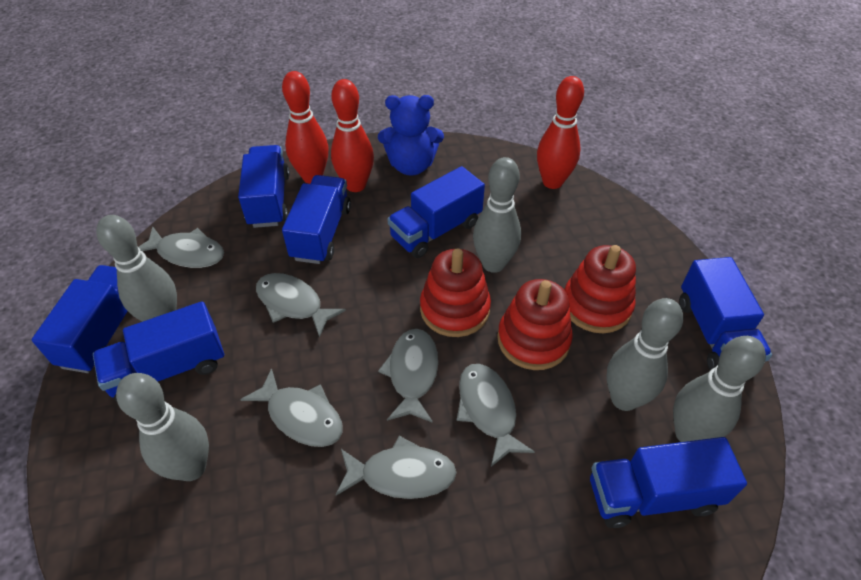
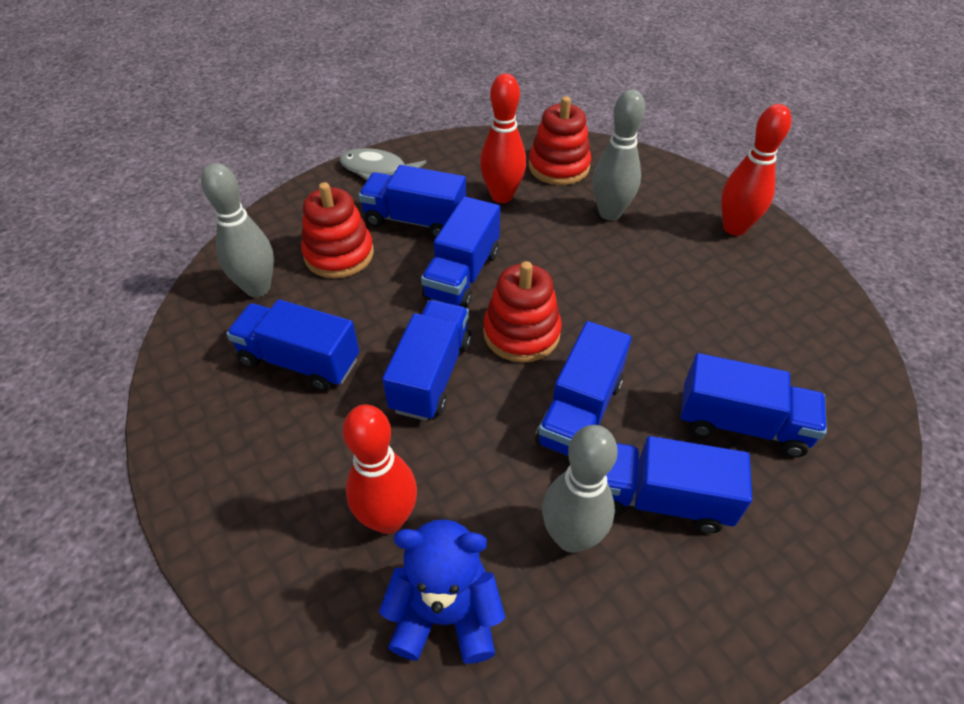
grey bowling pin: 5 -> 3
grey fish: 6 -> 1

